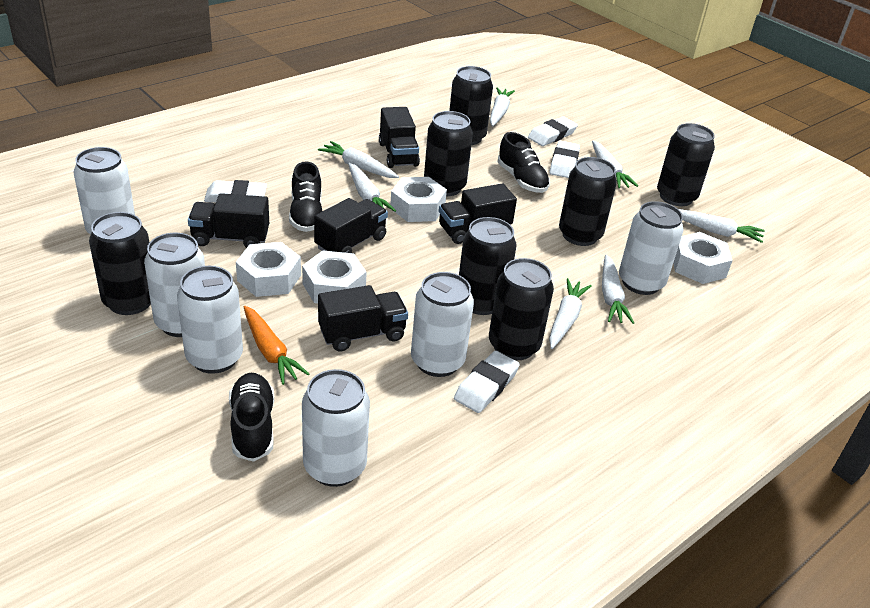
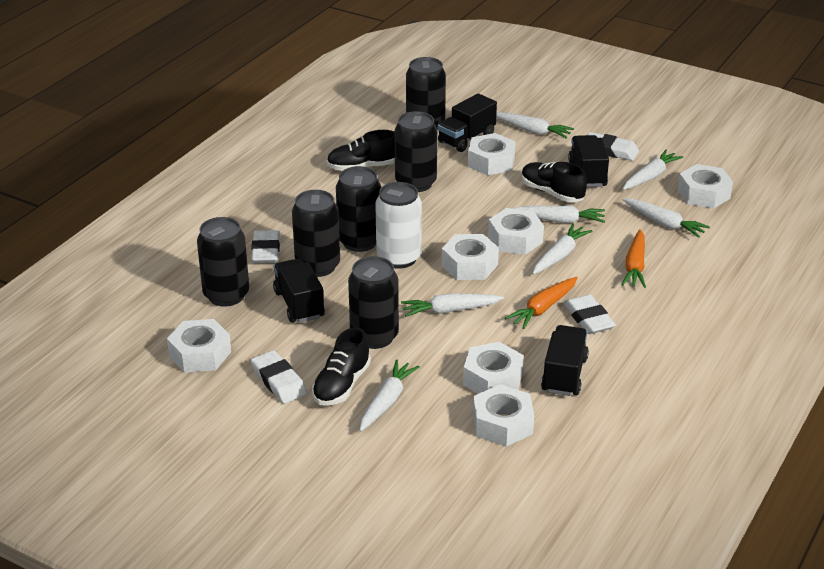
black can: 7 -> 6
black truck: 5 -> 4
orange carrot: 1 -> 2
white can: 6 -> 1
white nut: 4 -> 7

